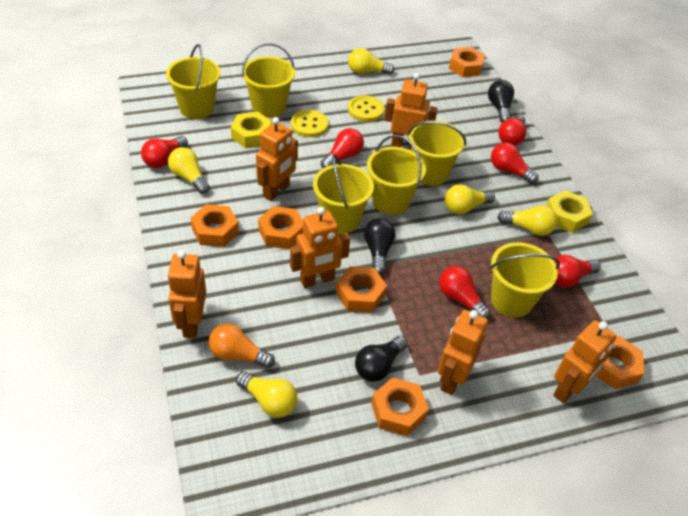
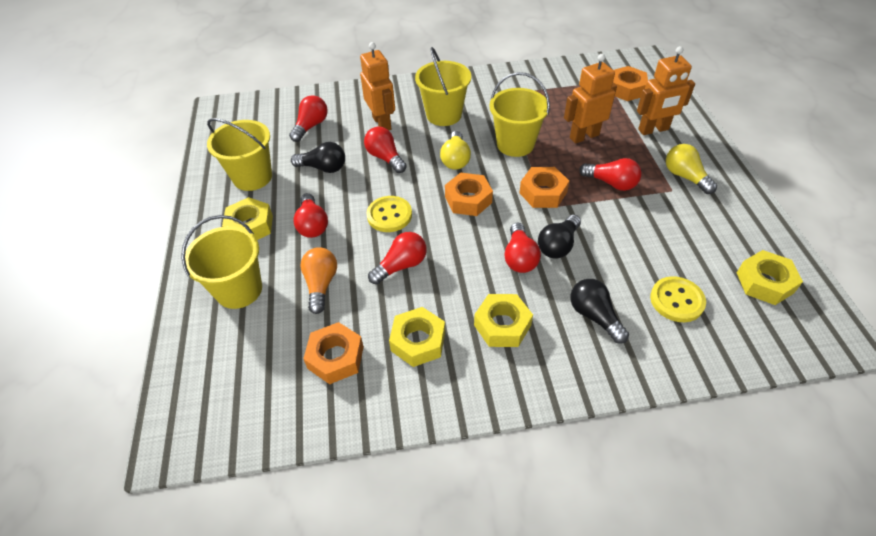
orange nut: 6 -> 4
orange robot: 6 -> 3
yellow bucket: 6 -> 4
yellow light bulb: 5 -> 2
yellow nut: 2 -> 4

